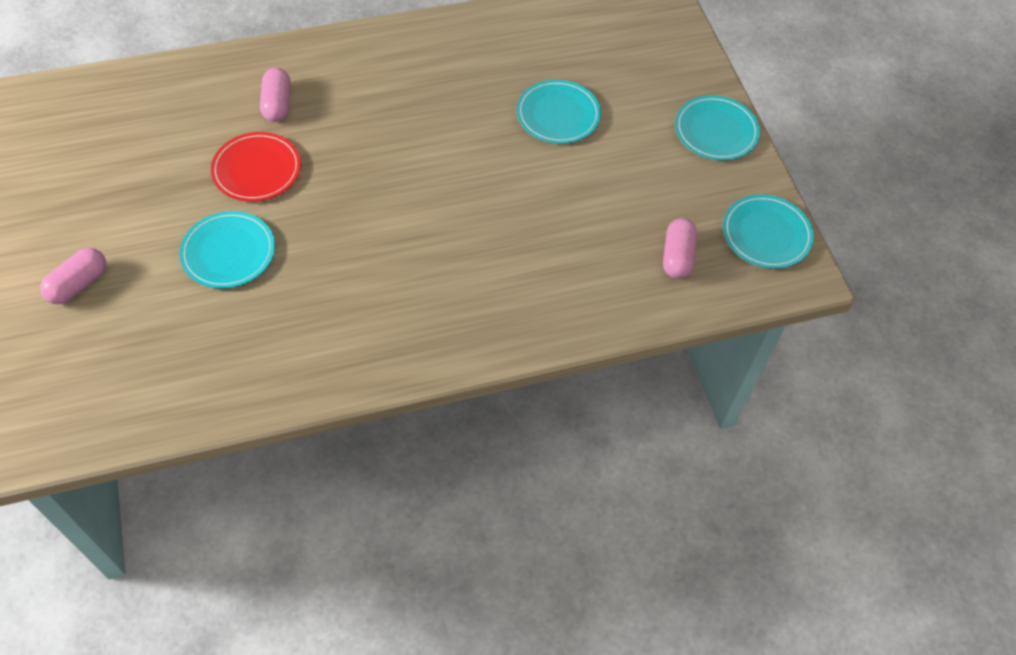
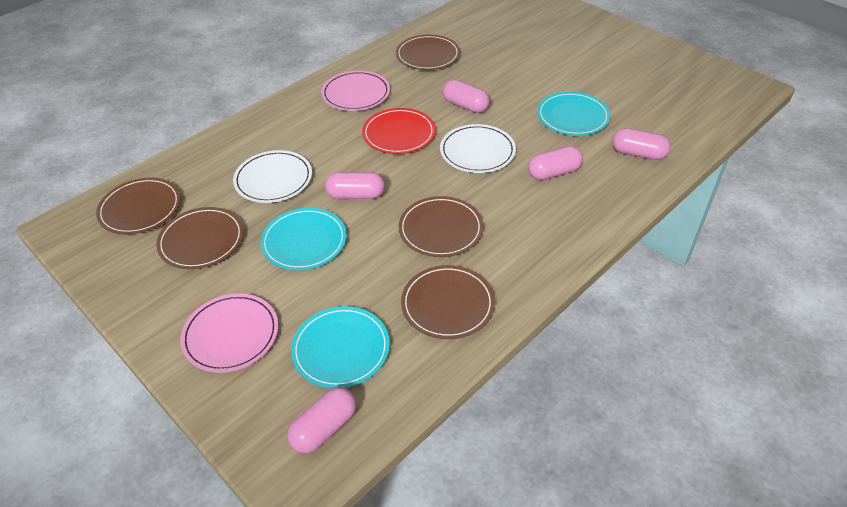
brown plate: 0 -> 5
pink capsule: 3 -> 5
pink plate: 0 -> 2
turquoise plate: 4 -> 3
white plate: 0 -> 2

